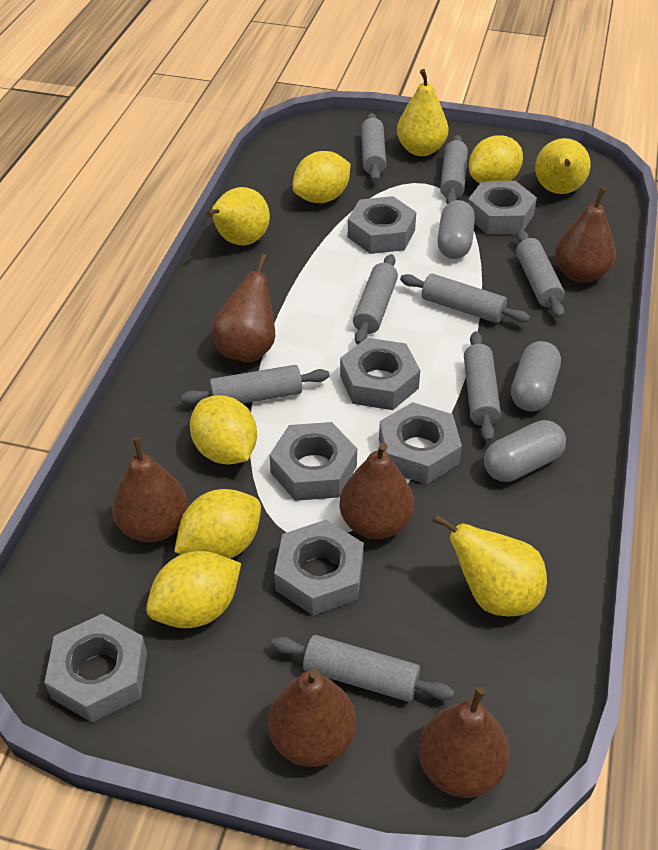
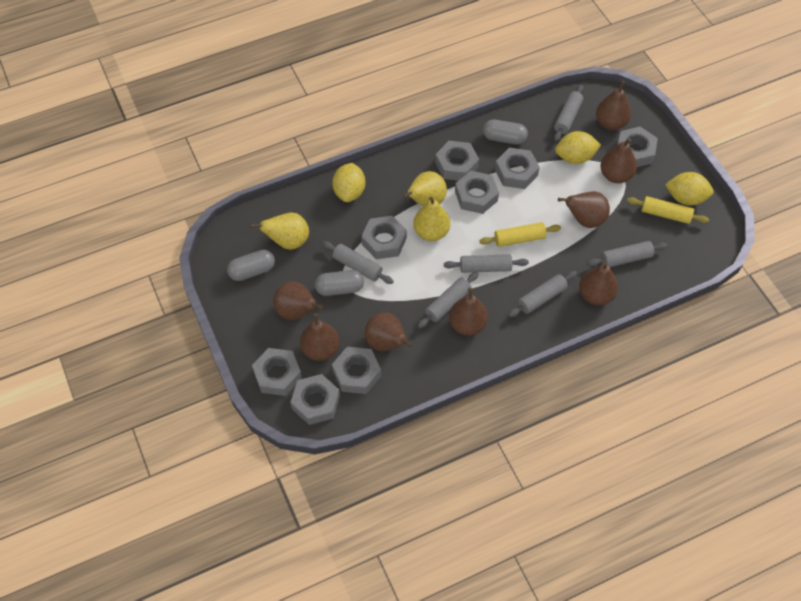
brown pear: 6 -> 8
grey nut: 7 -> 8
grey rolling pin: 8 -> 6
yellow lemon: 5 -> 3
yellow pear: 4 -> 3
yellow rolling pin: 0 -> 2

